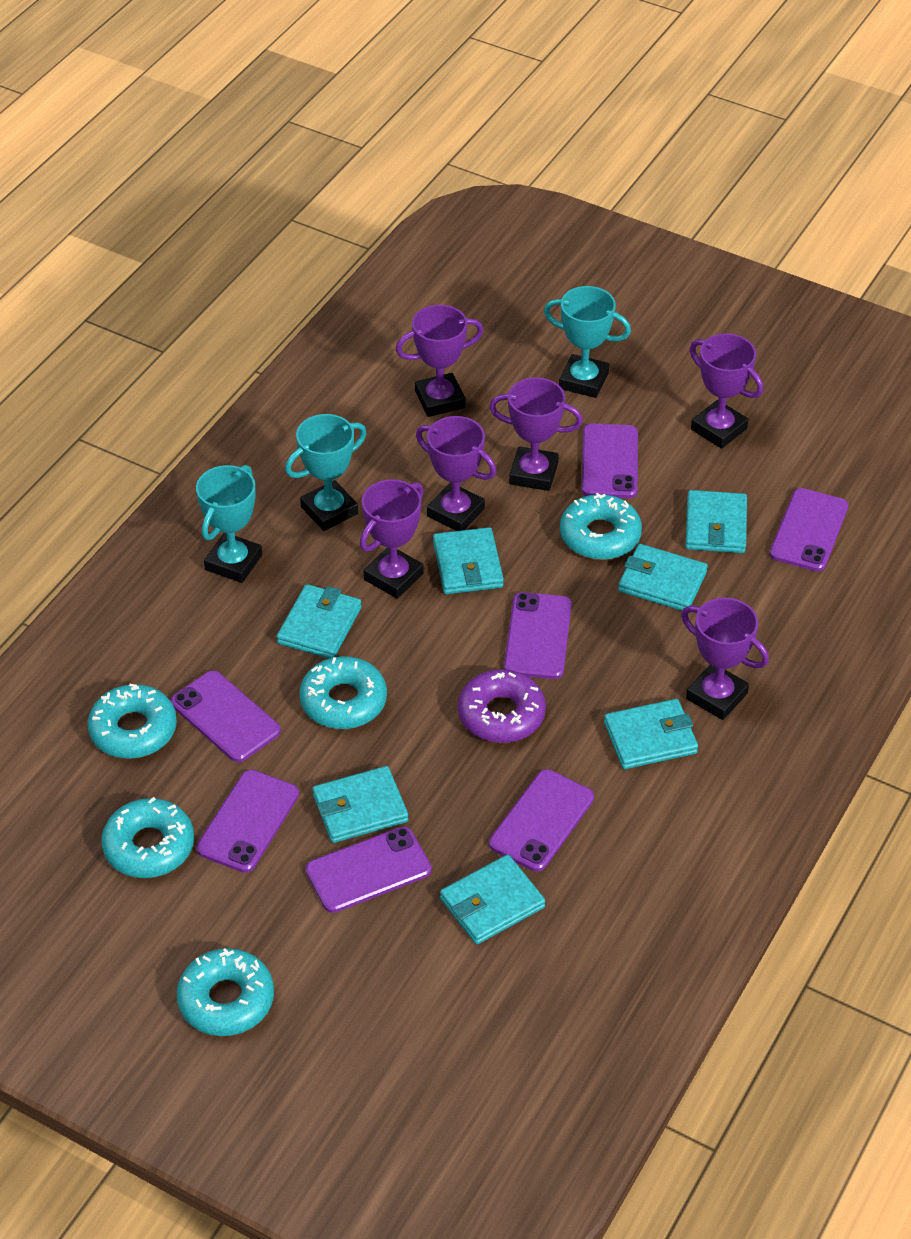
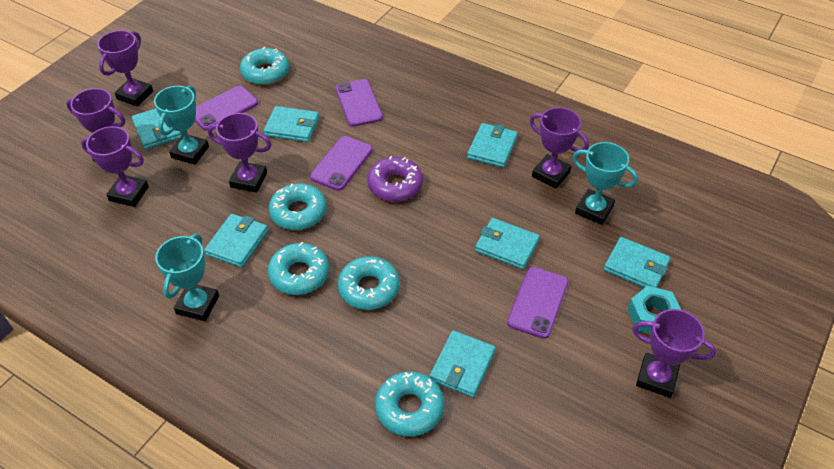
purple phone: 7 -> 4
turquoise nut: 0 -> 1

